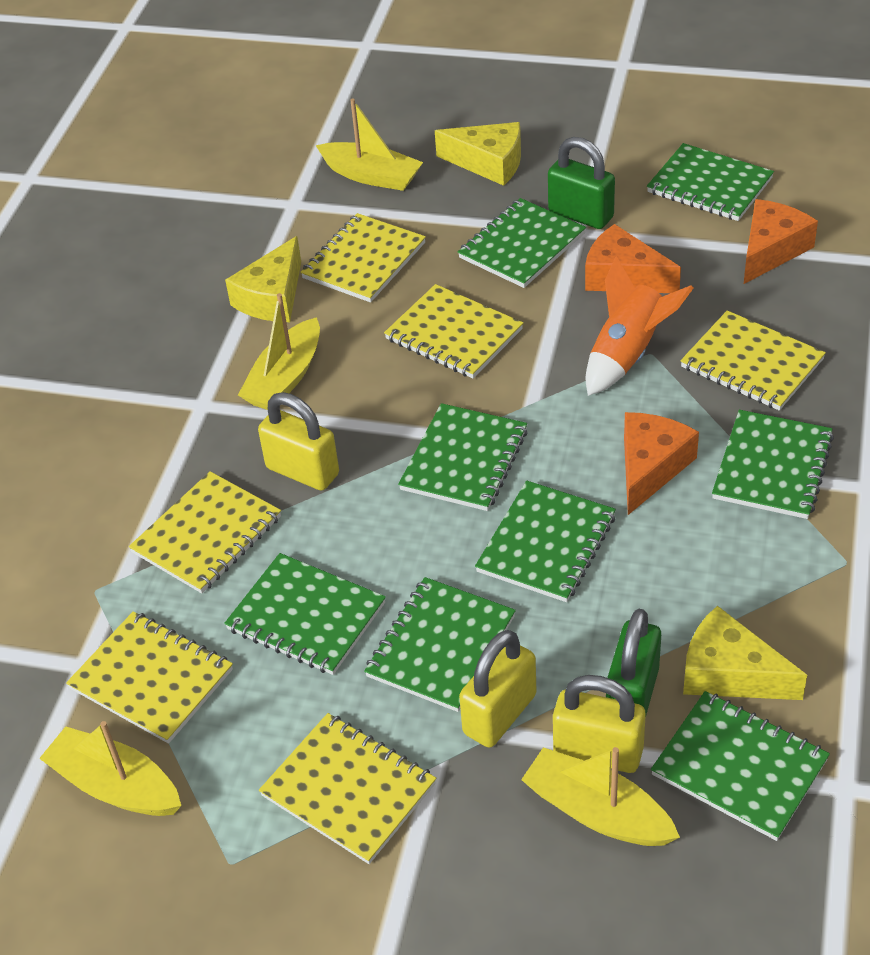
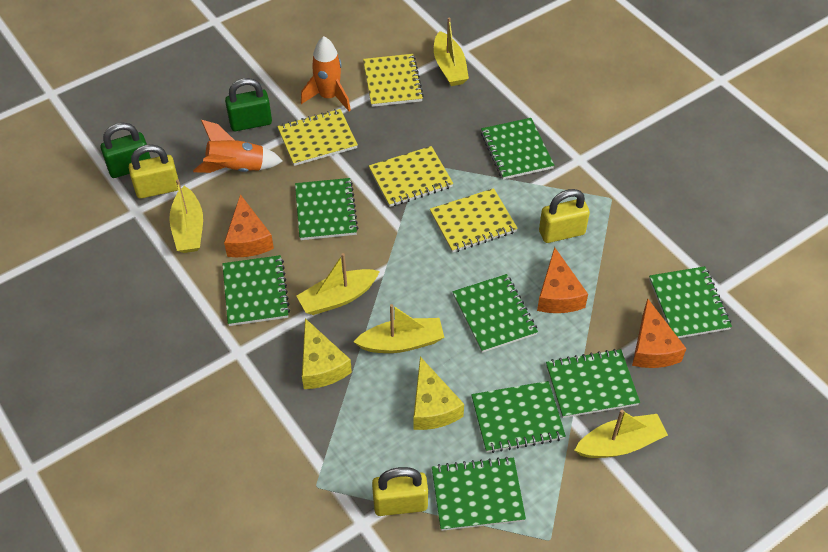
orange rocket: 1 -> 2
yellow boat: 4 -> 5
yellow cheese: 3 -> 2
yellow notebook: 6 -> 4

